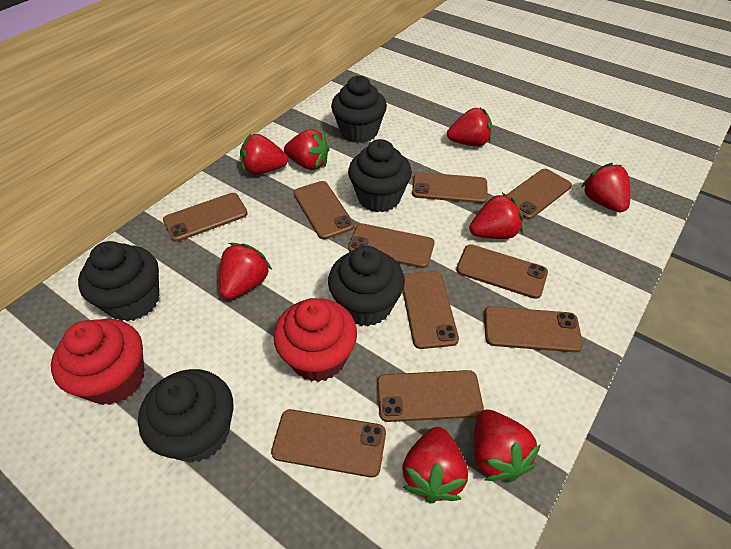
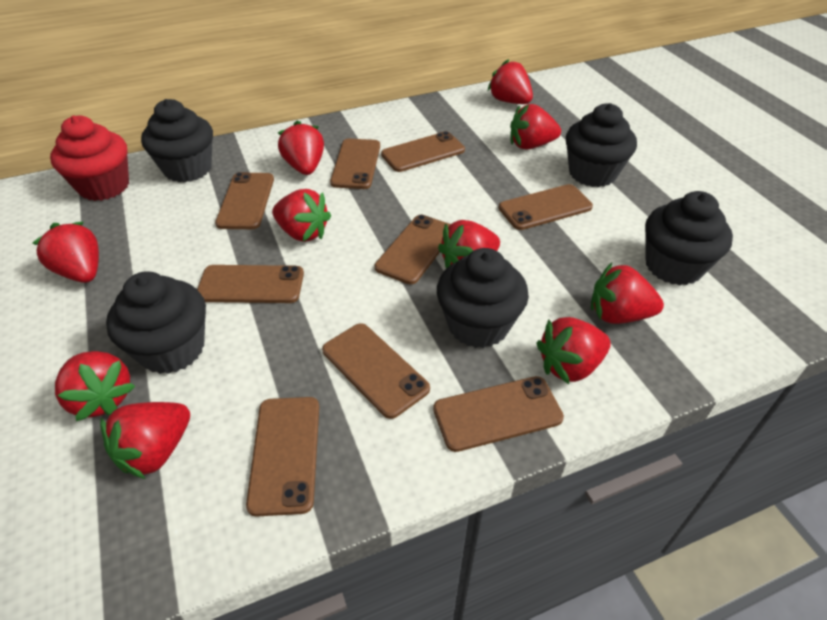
brown phone: 10 -> 9
red cupcake: 2 -> 1
red strawberry: 8 -> 10

